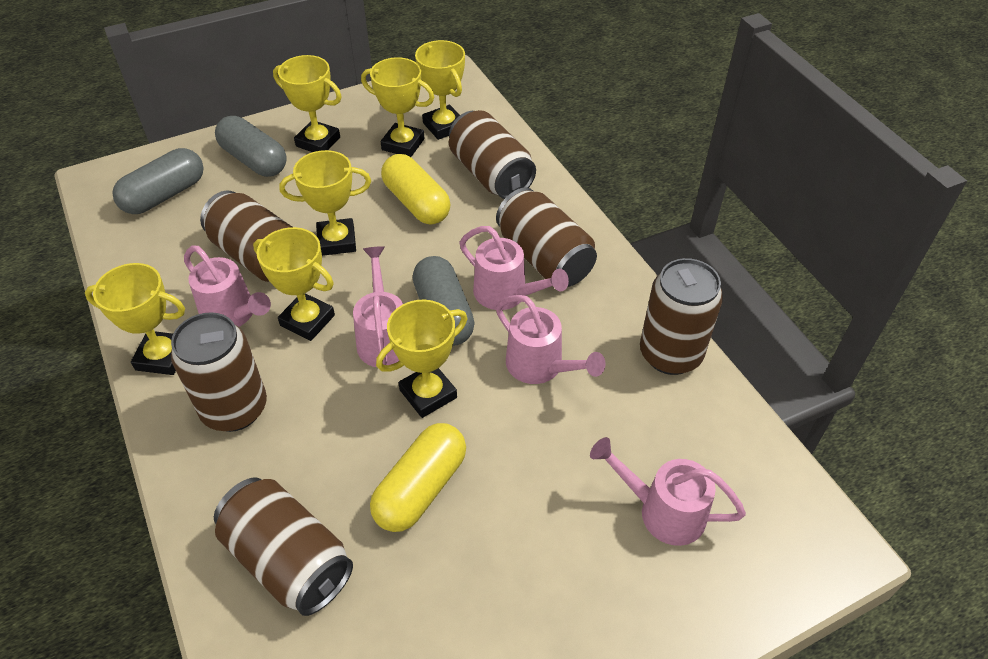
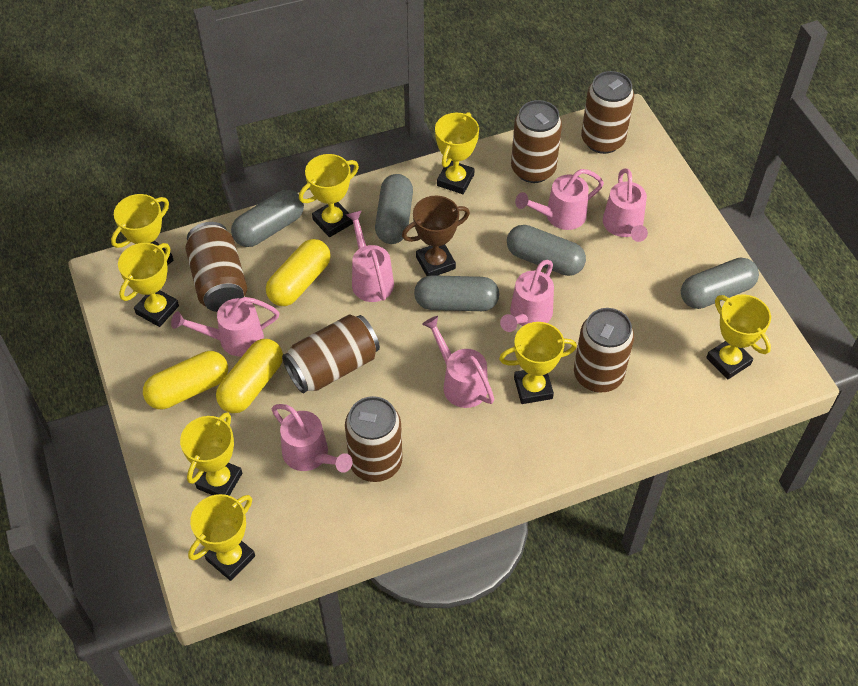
brown trophy: 0 -> 1
grey capsule: 3 -> 5
pink watering can: 5 -> 7
yellow capsule: 2 -> 3
yellow trophy: 7 -> 8

